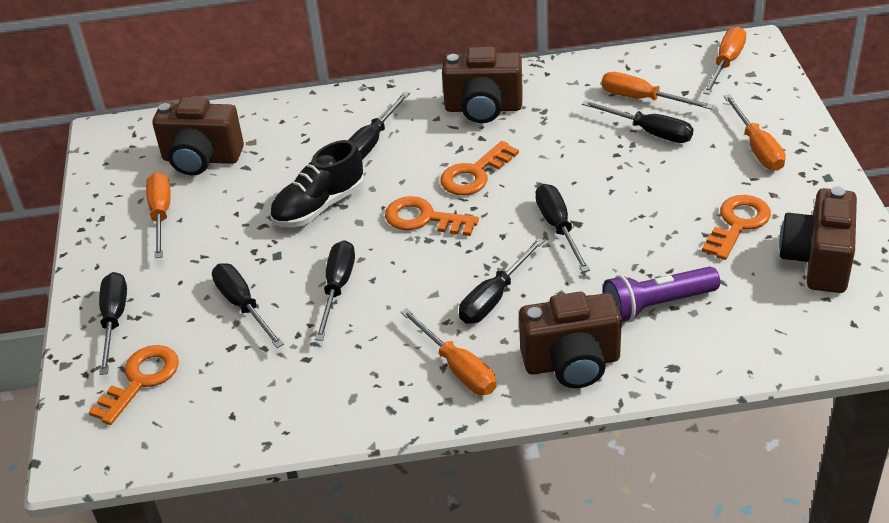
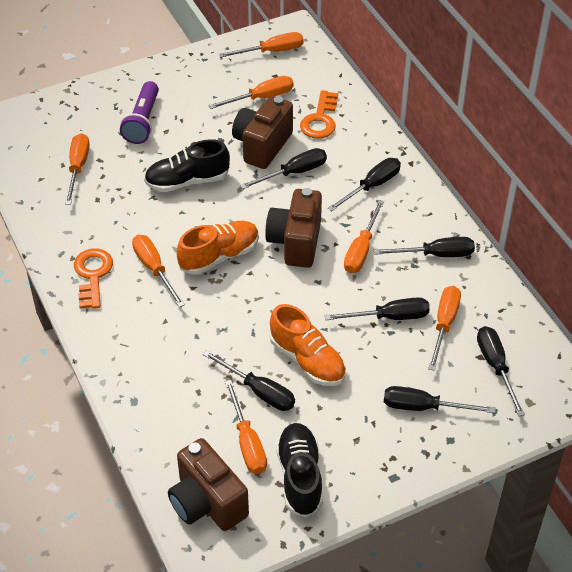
black shoe: 1 -> 2
brown camera: 4 -> 3
orange key: 4 -> 2
orange screwdriver: 5 -> 7
orange shoe: 0 -> 2

